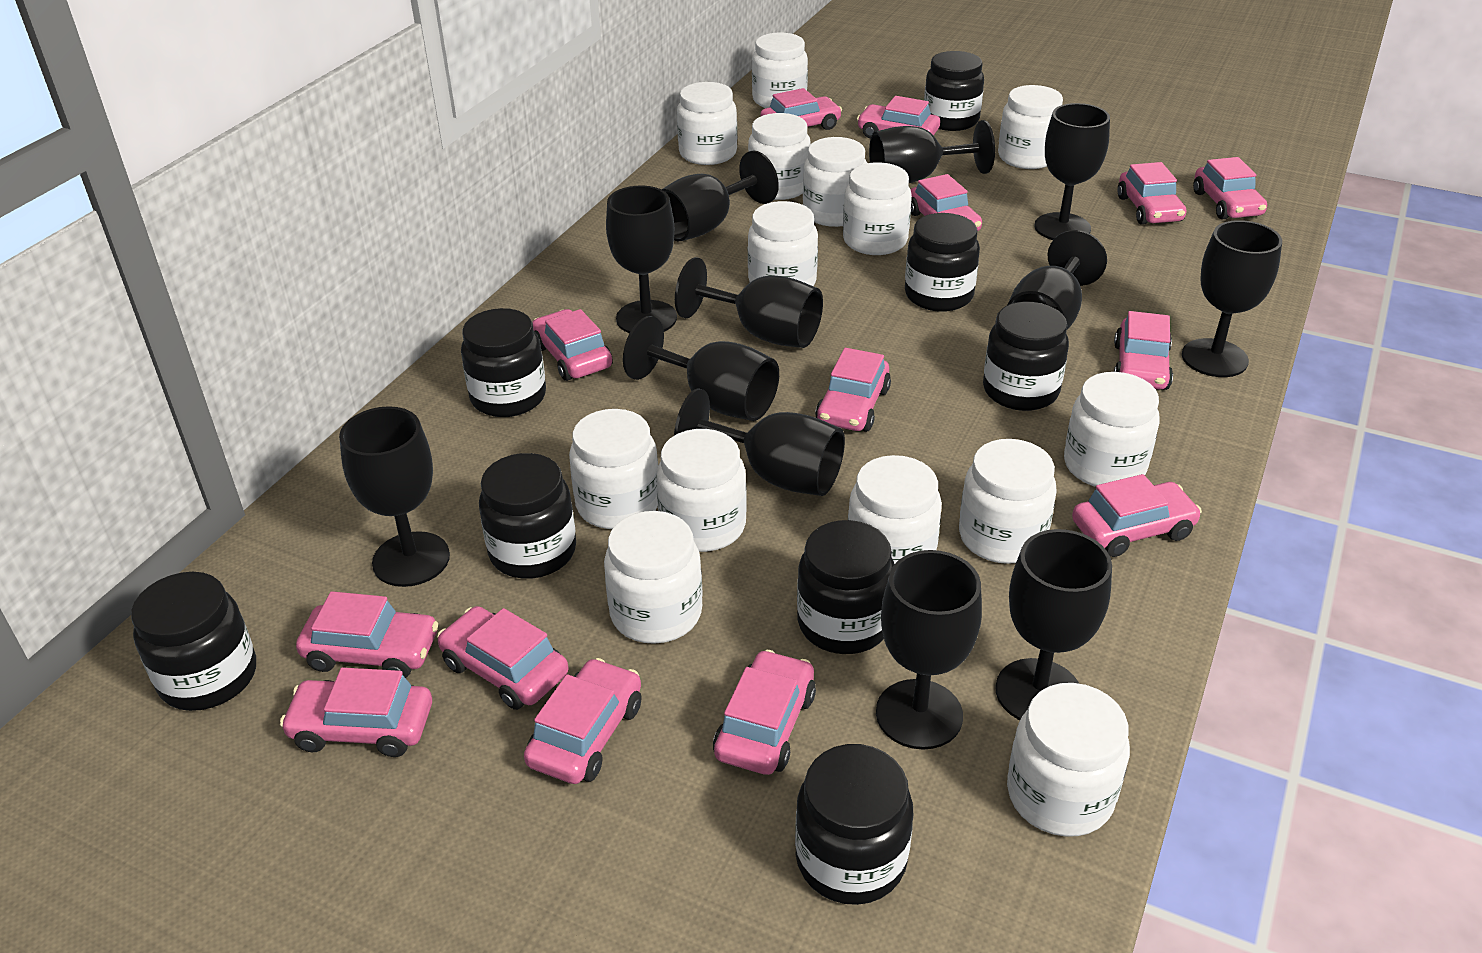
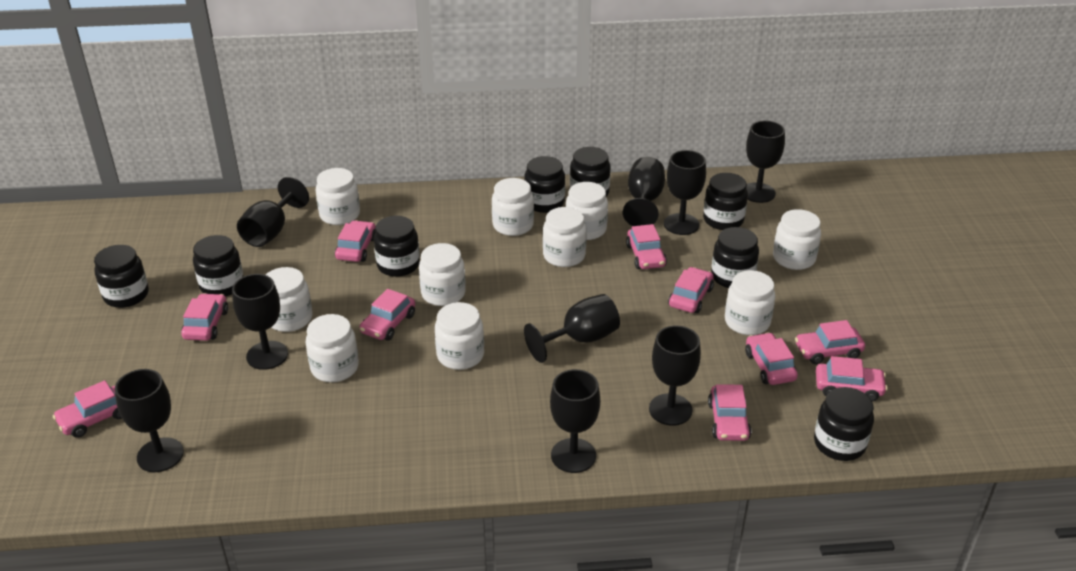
black goblet: 12 -> 9
pink car: 14 -> 10
white jar: 14 -> 10

